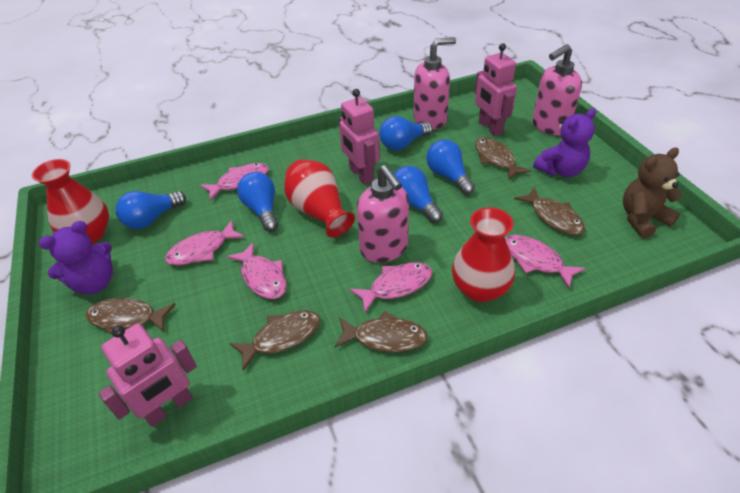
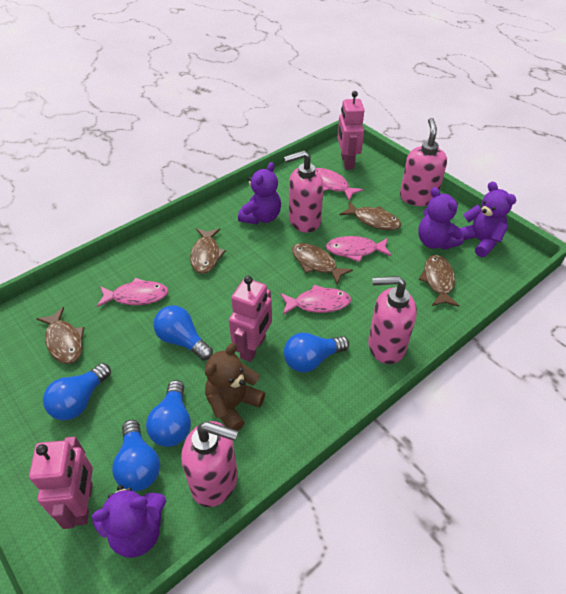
pink fish: 5 -> 4
pink soap dispenser: 3 -> 4
purple teddy bear: 2 -> 4
red vase: 3 -> 0

